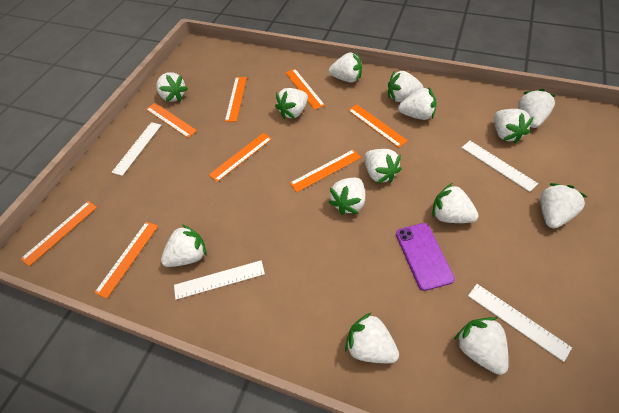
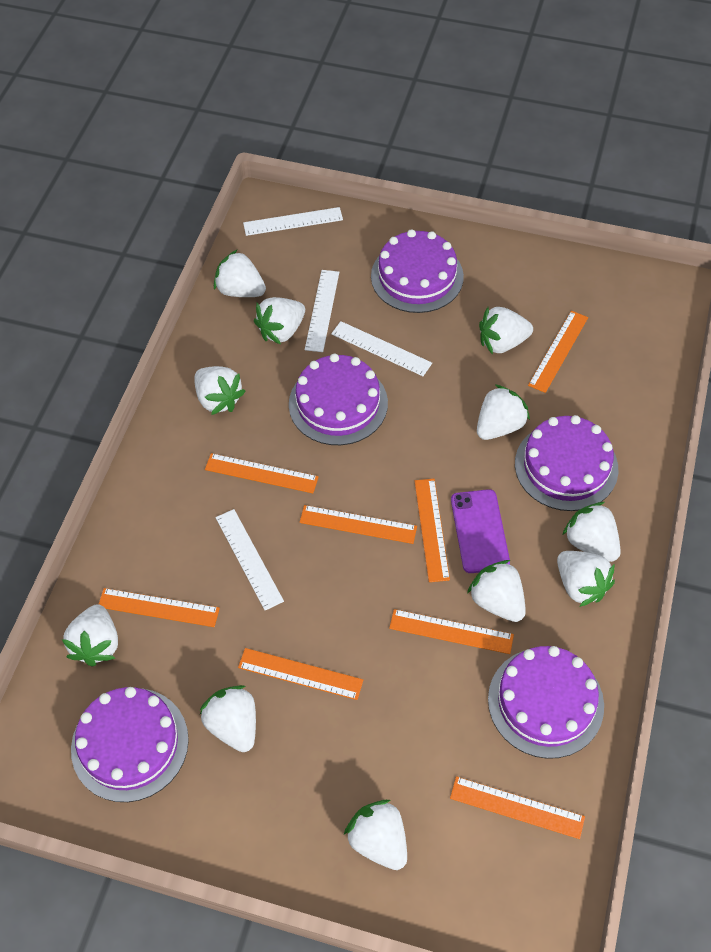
purple cake: 0 -> 5
white strawberry: 14 -> 11

